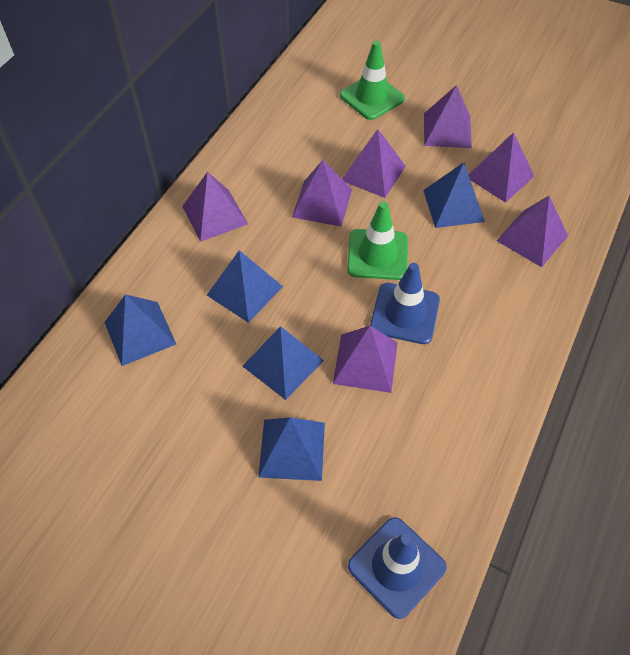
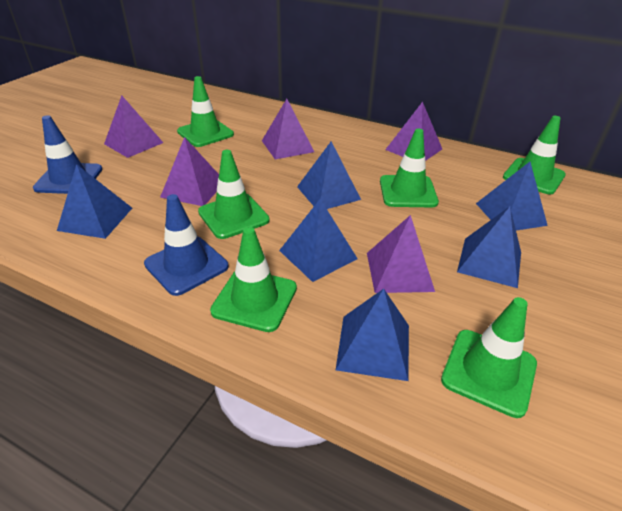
blue pyramid: 5 -> 6
green traffic cone: 2 -> 6
purple pyramid: 7 -> 5

